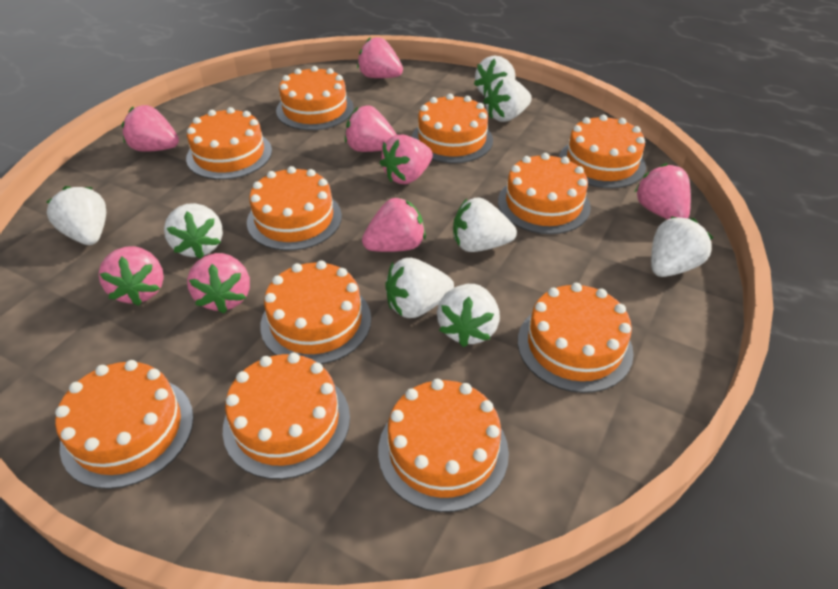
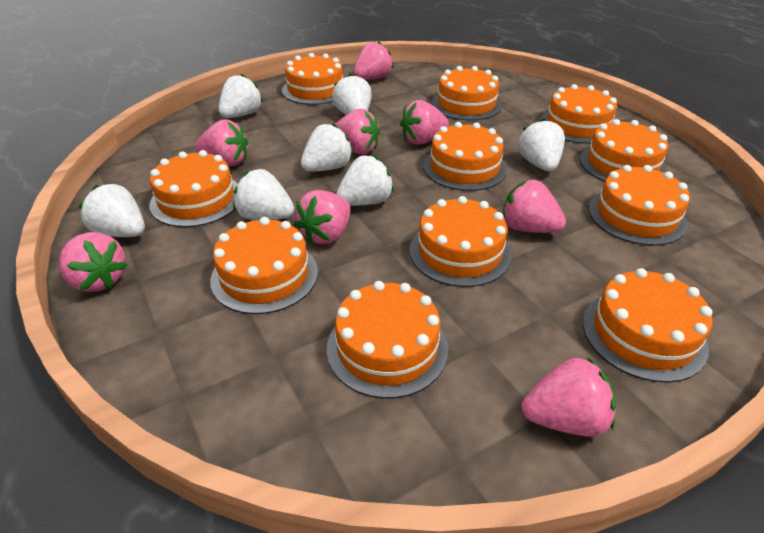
white strawberry: 8 -> 7

